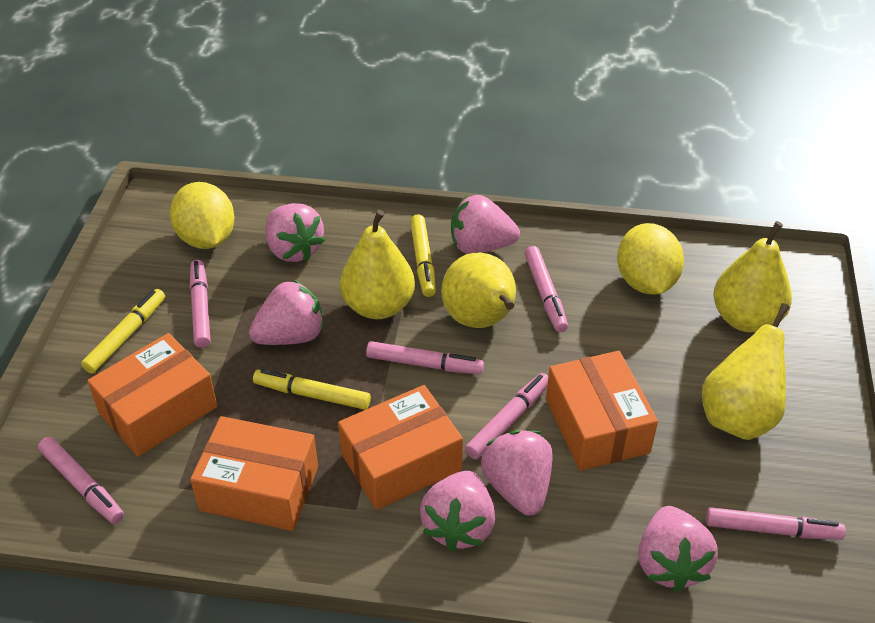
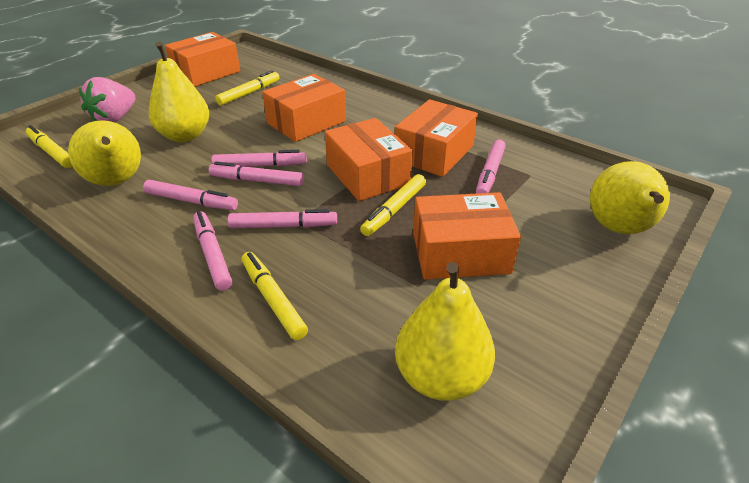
orange box: 4 -> 5
pink strawberry: 6 -> 1
yellow lemon: 2 -> 0
yellow marker: 3 -> 4

